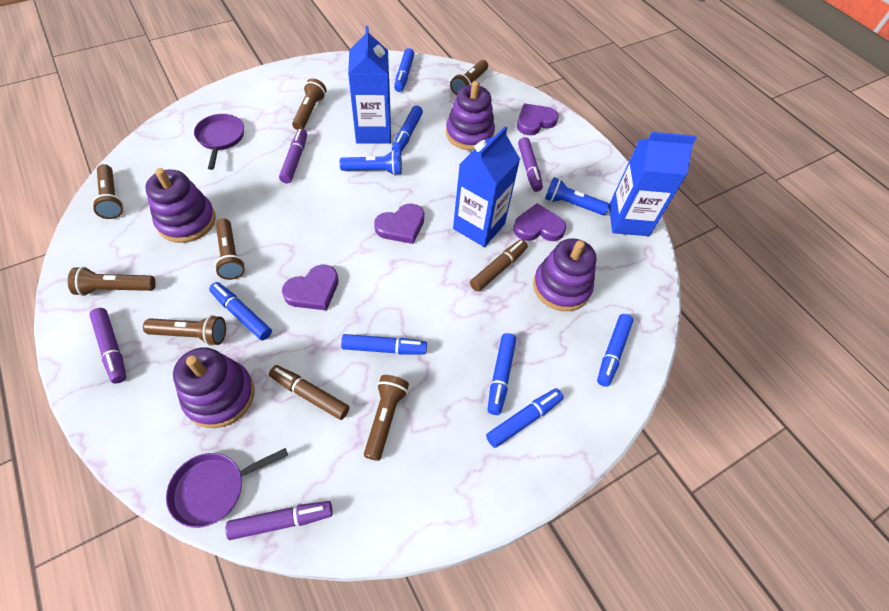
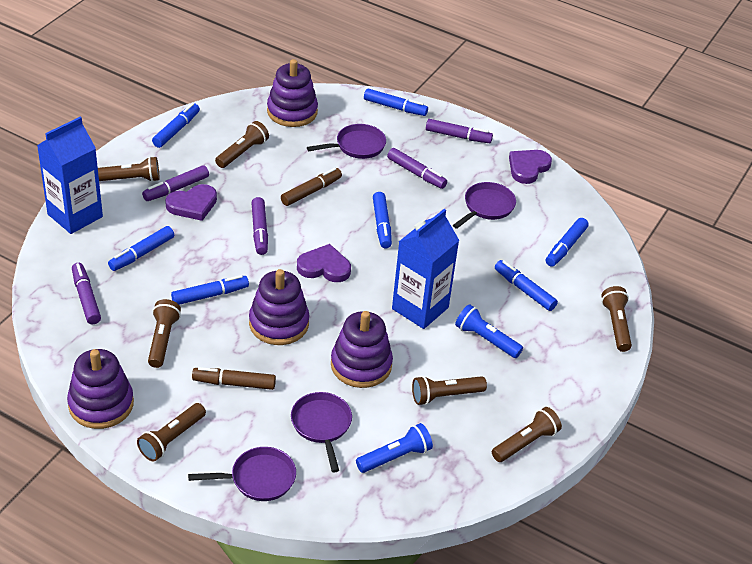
blue carton: 3 -> 2
purple heart: 4 -> 3
purple marker: 4 -> 5
purple pan: 2 -> 4

